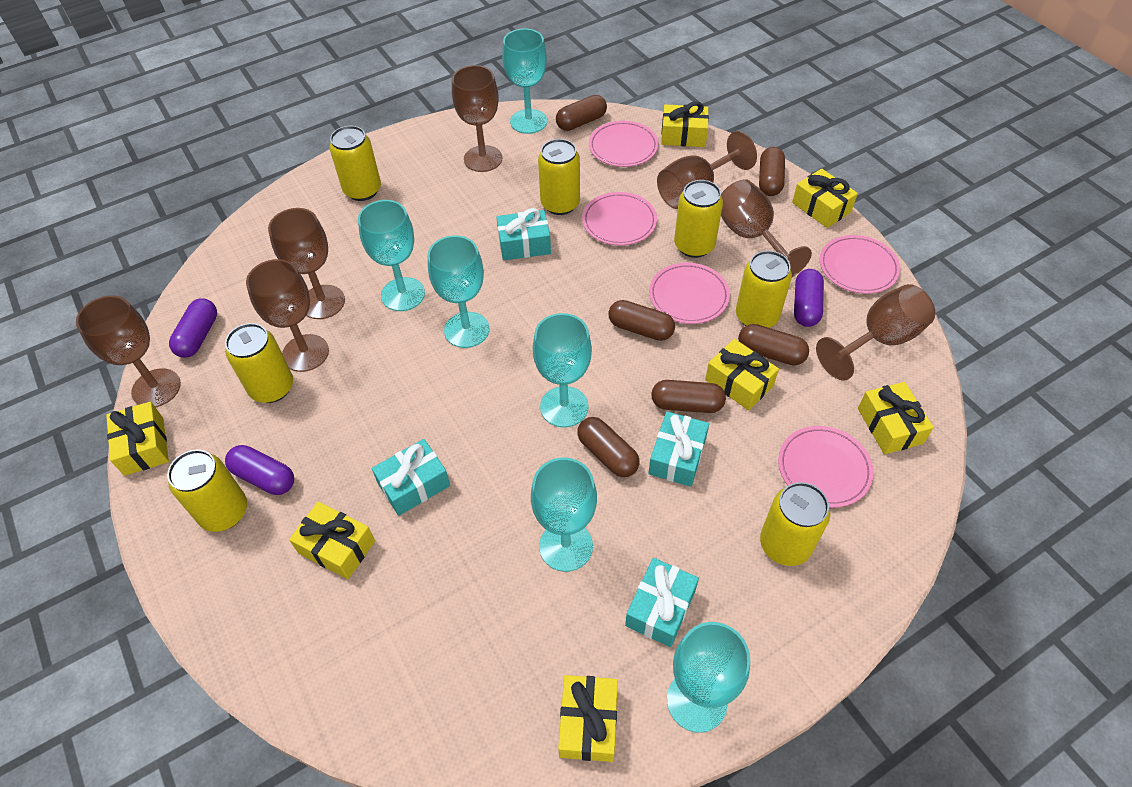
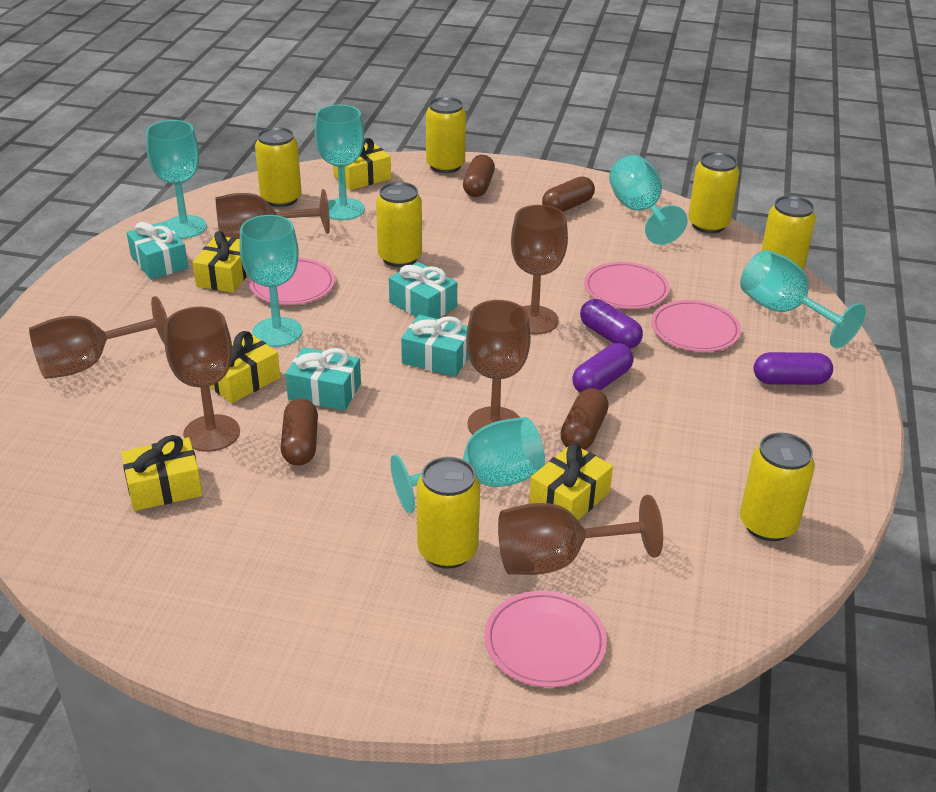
brown capsule: 6 -> 4
brown goblet: 7 -> 6
pink plate: 5 -> 4
yellow gift: 7 -> 5

